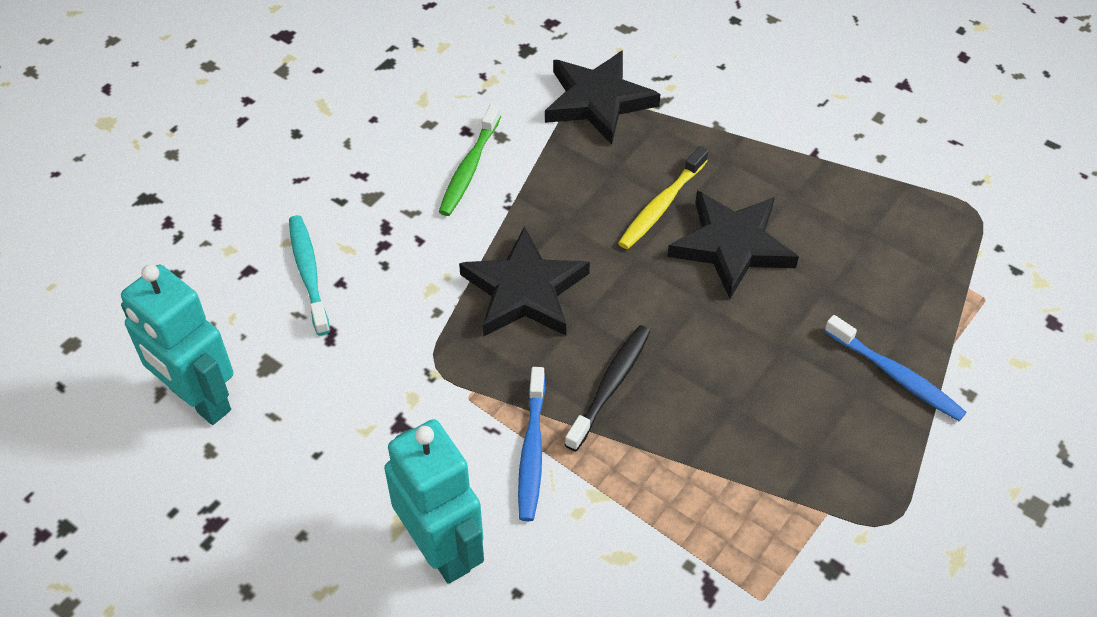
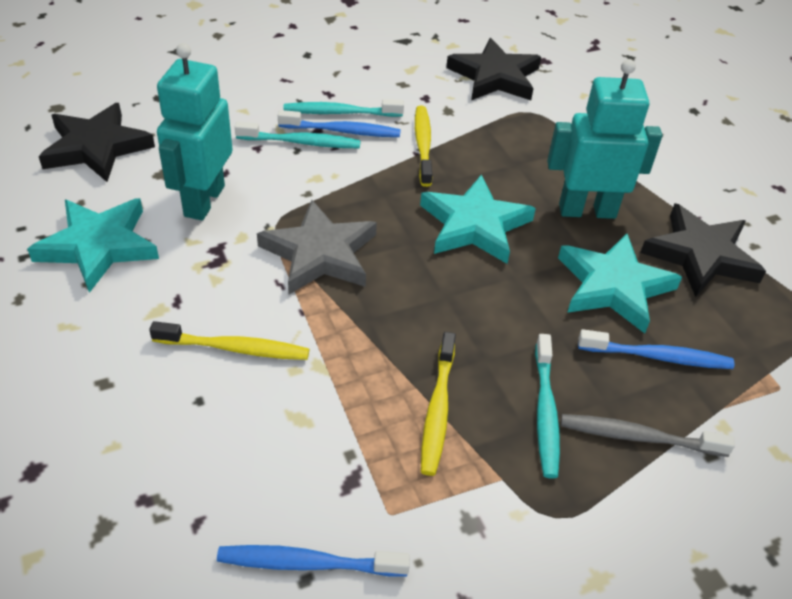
black toothbrush: 1 -> 0
blue toothbrush: 2 -> 3
green toothbrush: 1 -> 0
grey star: 0 -> 1
grey toothbrush: 0 -> 1
turquoise star: 0 -> 3
turquoise toothbrush: 1 -> 3
yellow toothbrush: 1 -> 3

